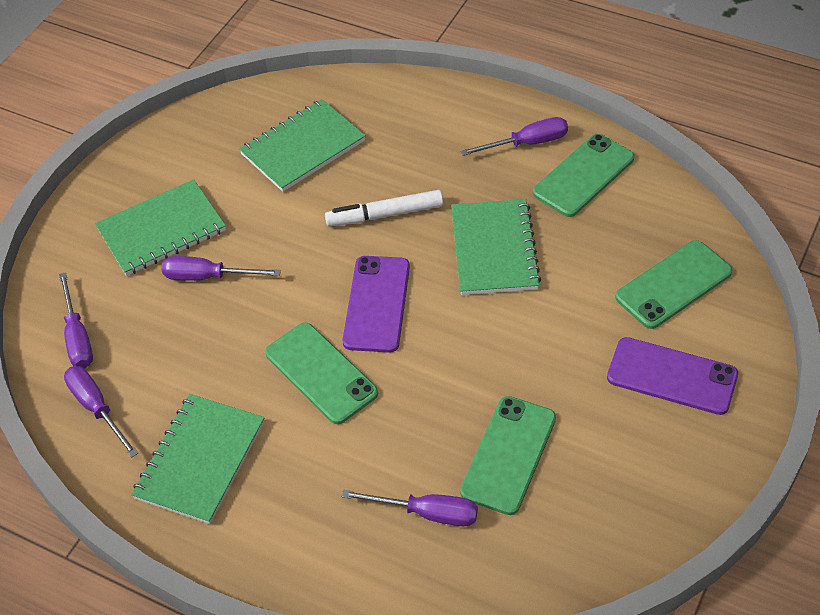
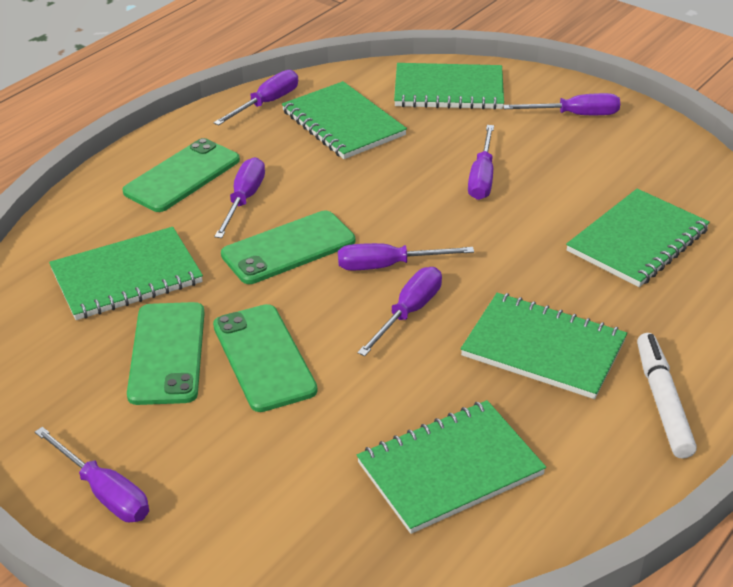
green notebook: 4 -> 6
purple phone: 2 -> 0
purple screwdriver: 5 -> 7

